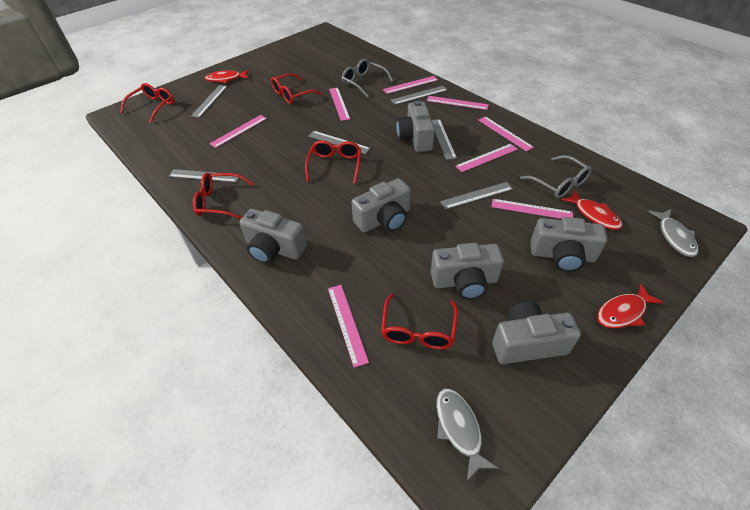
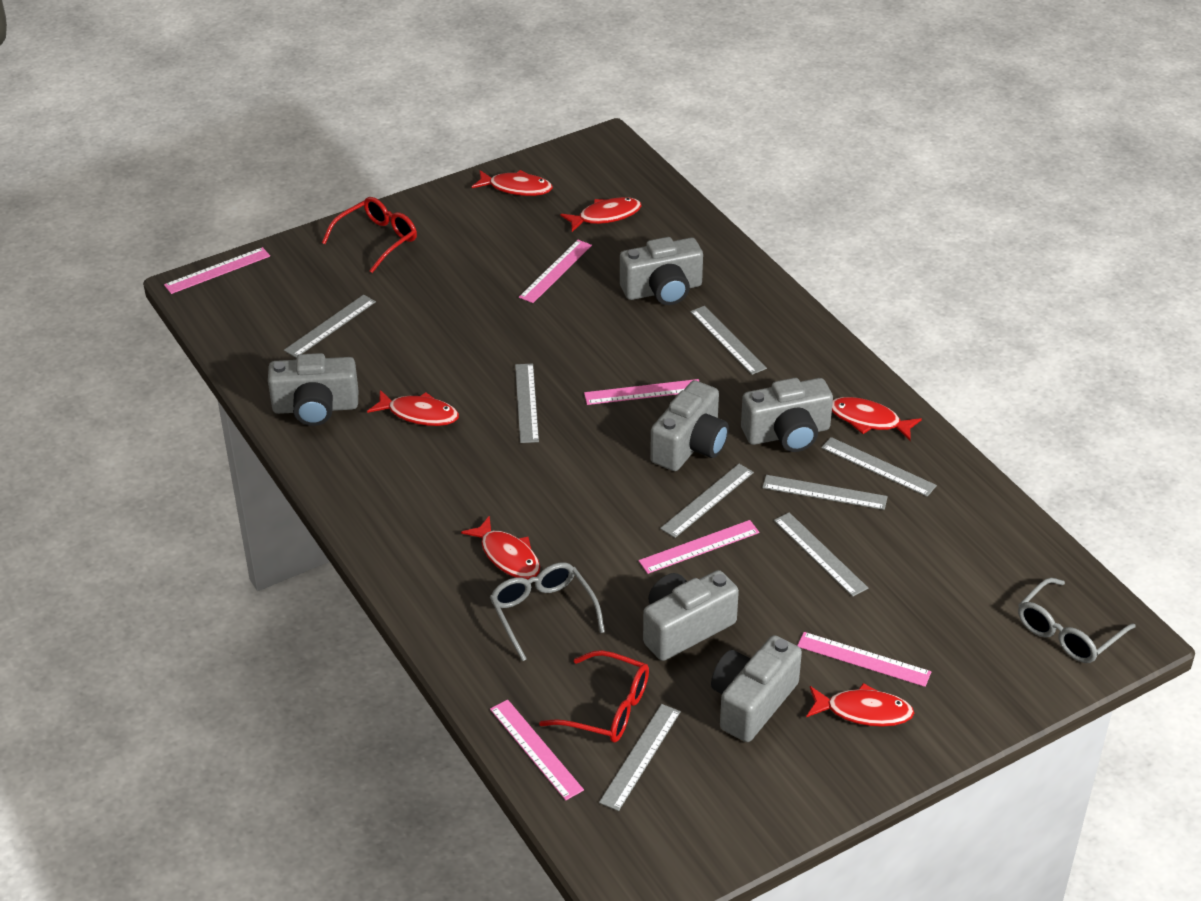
grey fish: 2 -> 0
grey ruler: 6 -> 8
pink ruler: 8 -> 6
red fish: 3 -> 6
red glasses: 5 -> 2

